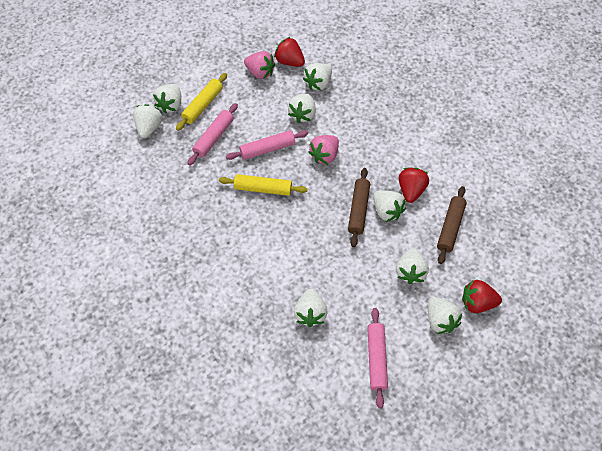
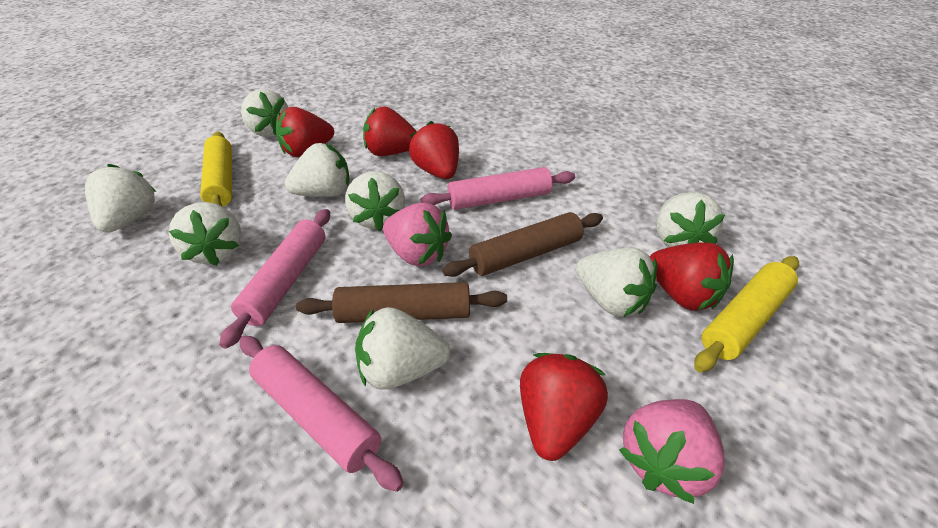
red strawberry: 3 -> 5

